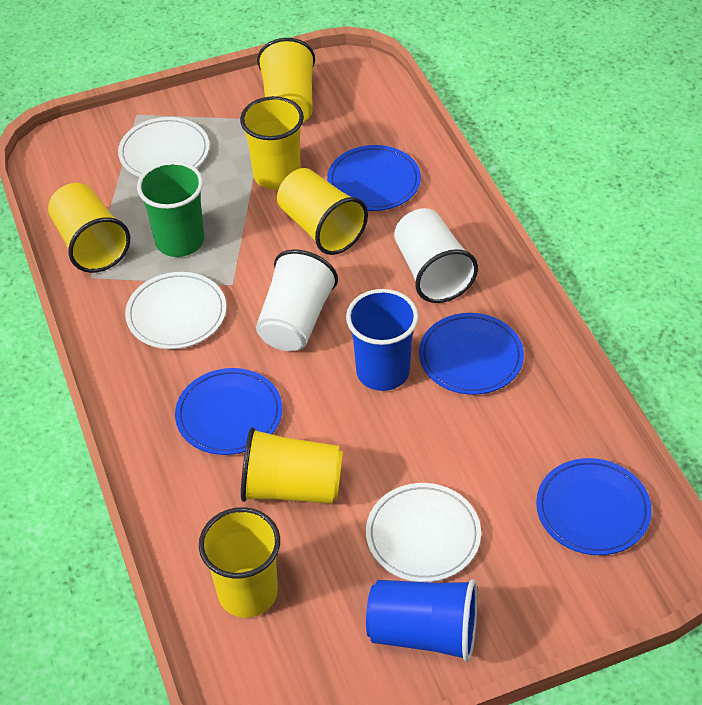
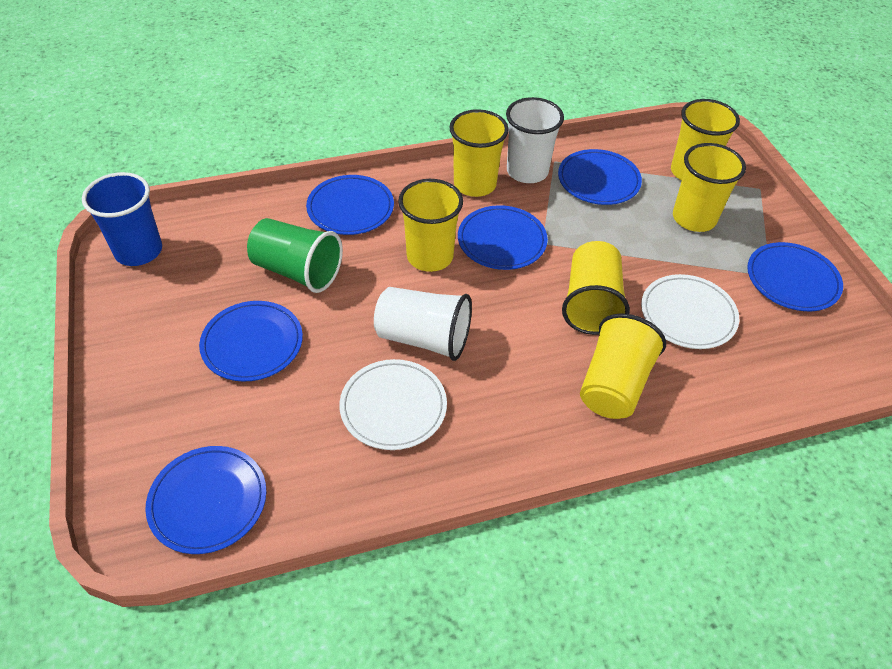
blue cup: 2 -> 1
blue plate: 4 -> 6
white plate: 3 -> 2

